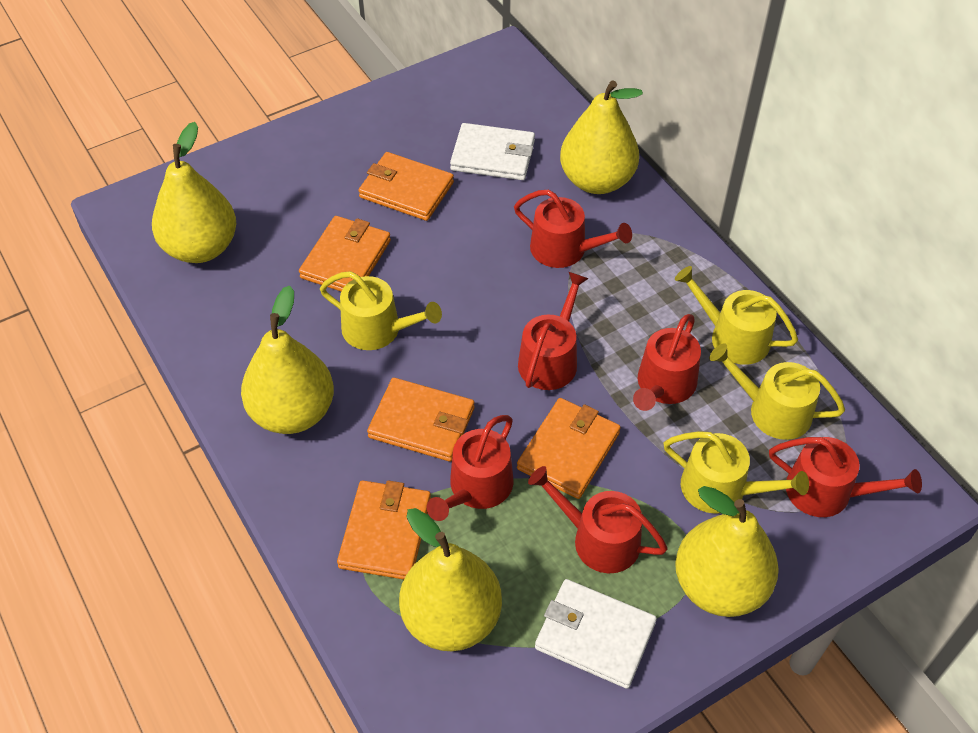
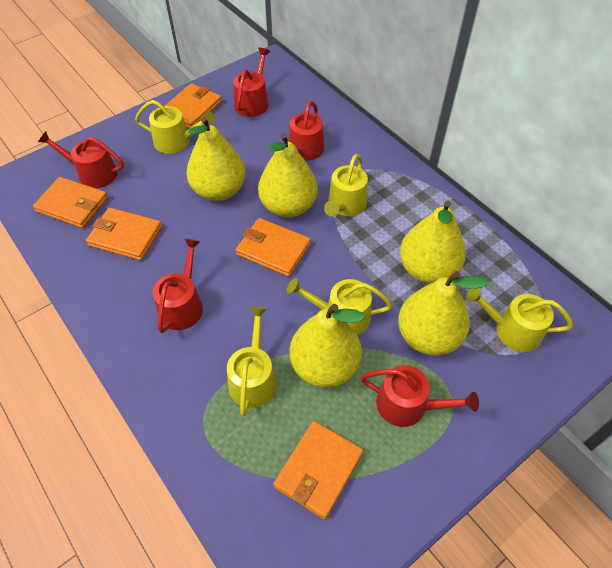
red watering can: 6 -> 5
white wallet: 2 -> 0
yellow watering can: 4 -> 5

